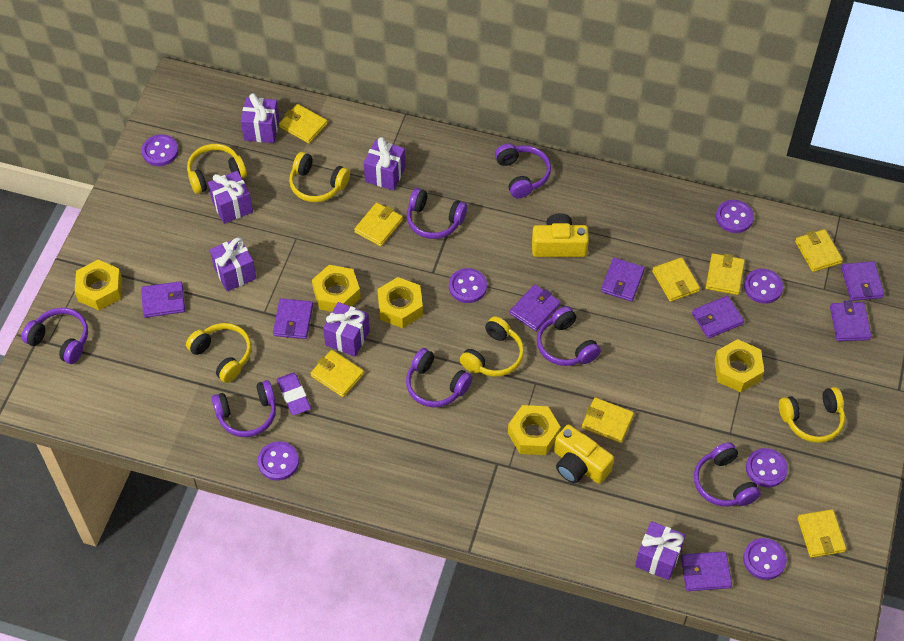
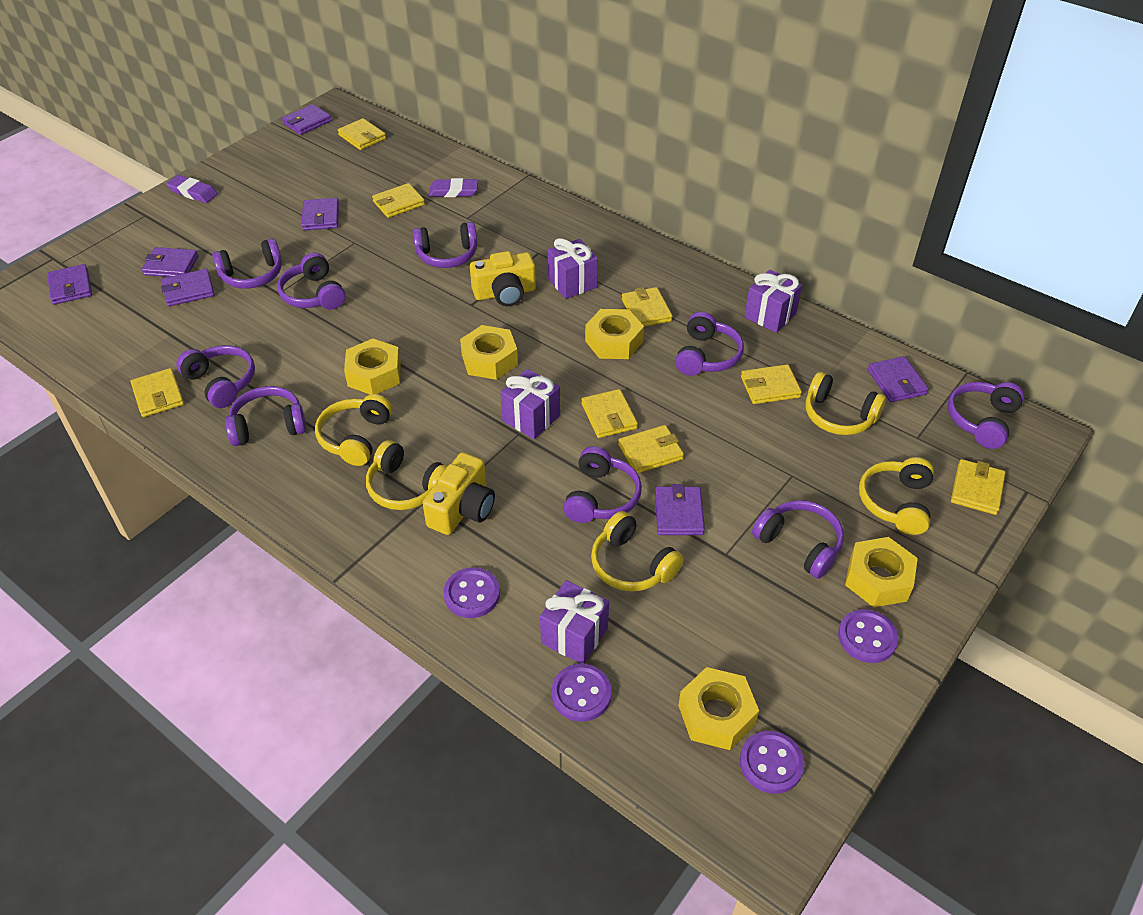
purple button: 7 -> 4
purple eraser: 1 -> 2
purple gift: 6 -> 4
purple headphones: 7 -> 9
purple wallet: 8 -> 7

